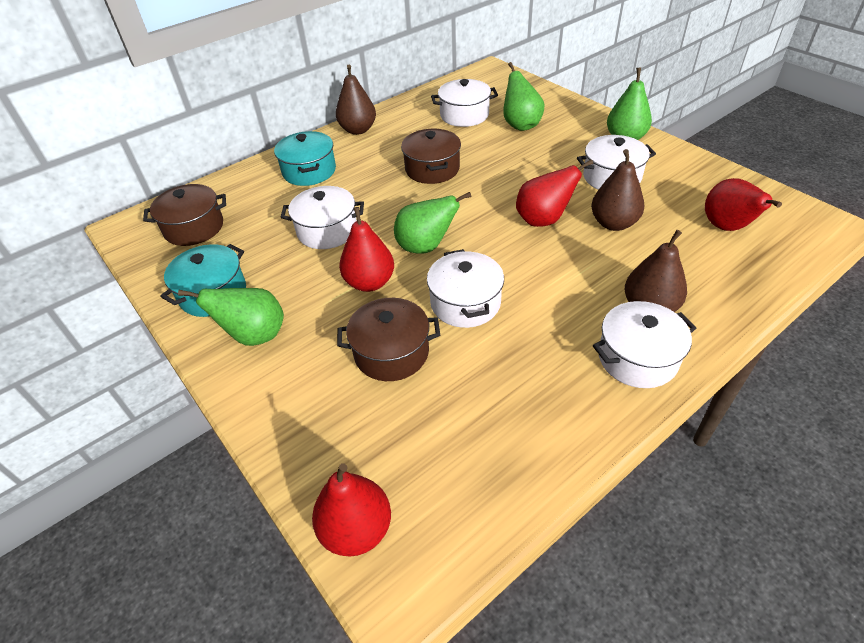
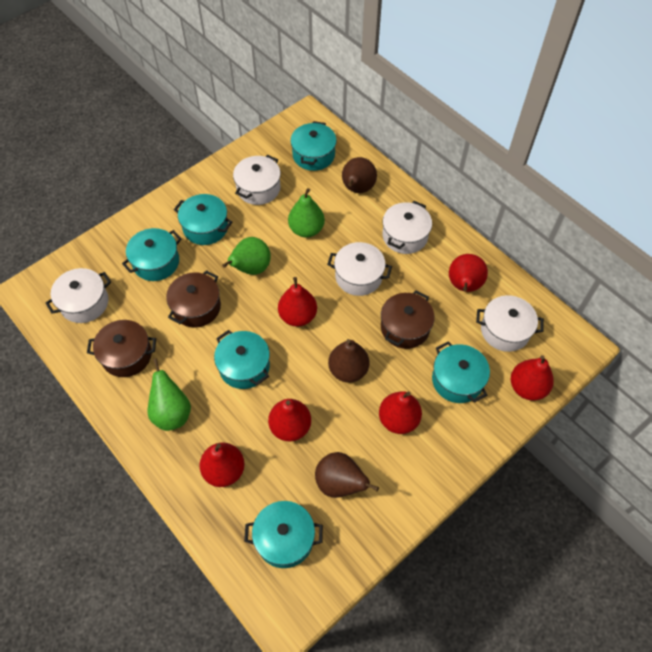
green pear: 4 -> 3
red pear: 4 -> 6
turquoise pot: 2 -> 6

